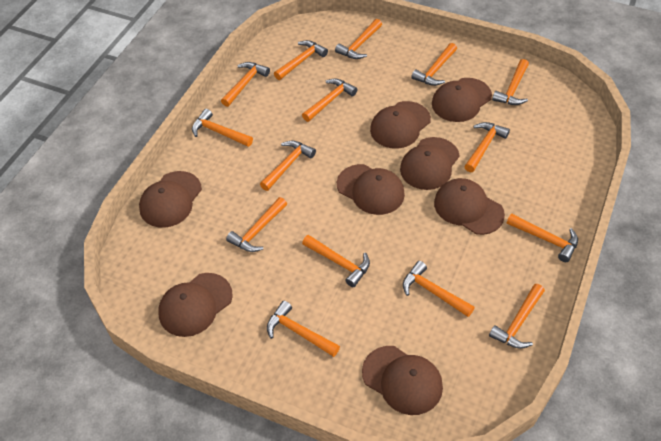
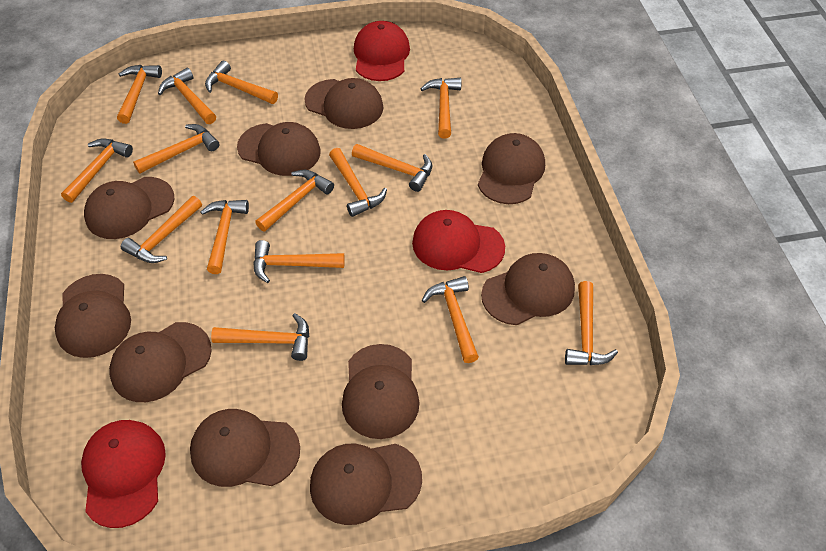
brown cap: 8 -> 10
red cap: 0 -> 3

